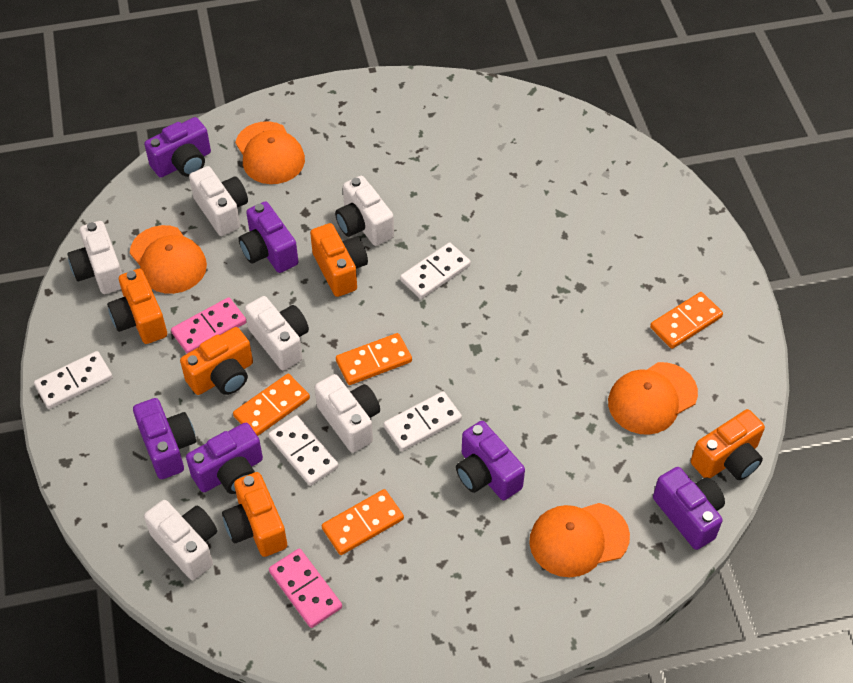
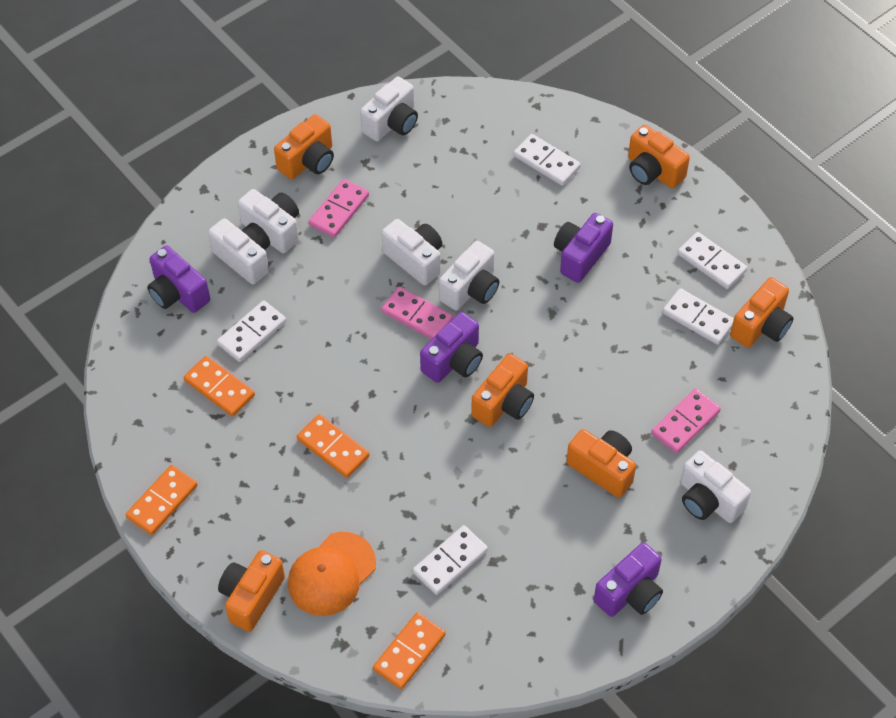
orange camera: 5 -> 6
orange cap: 4 -> 1
pink domino: 2 -> 3
purple camera: 6 -> 4
white domino: 4 -> 5

